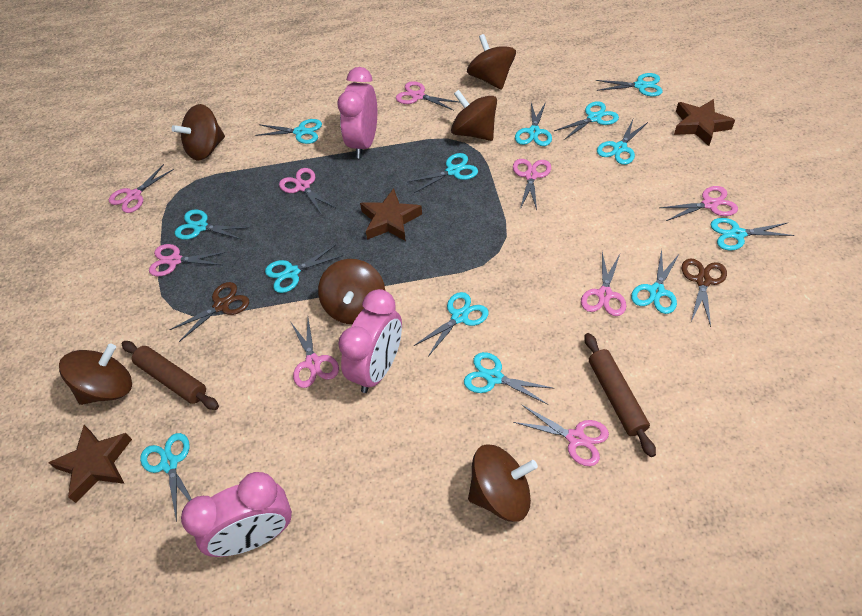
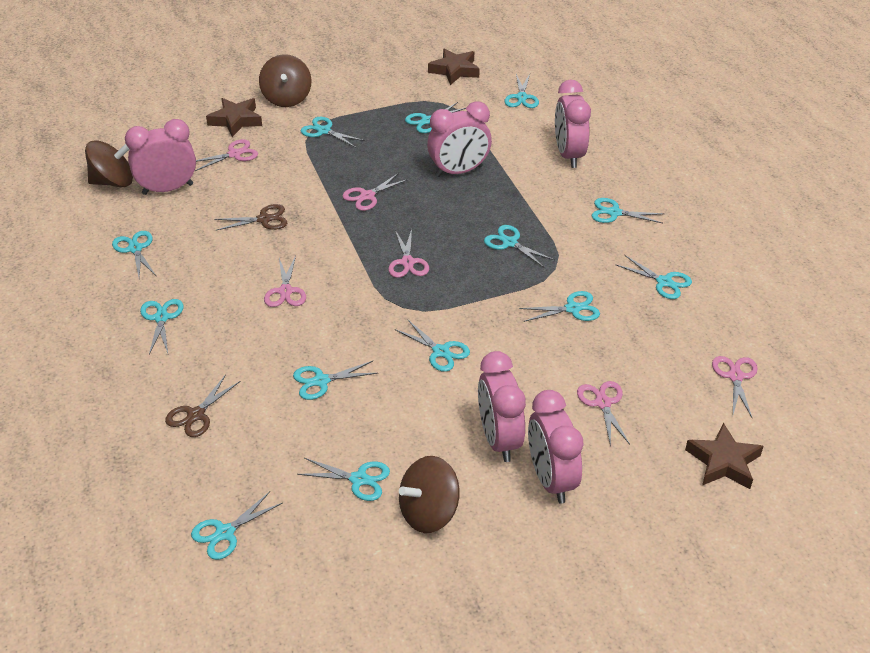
brown rolling pin: 2 -> 0
brown spinning top: 6 -> 3
pink clock: 3 -> 5
pink scissors: 9 -> 6

